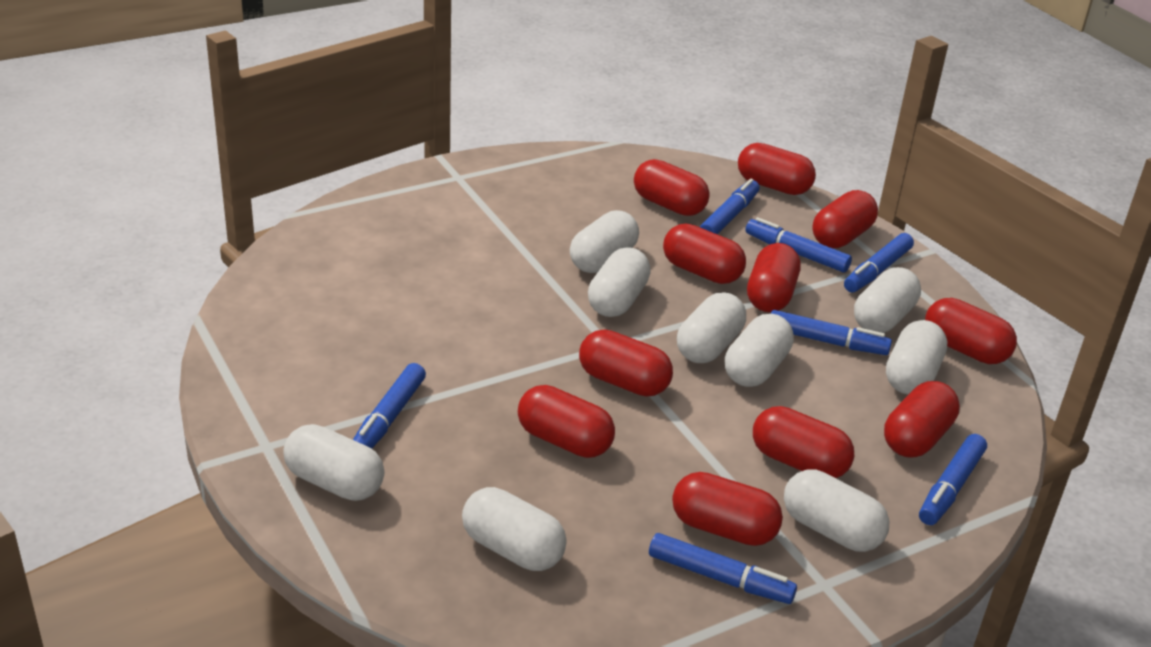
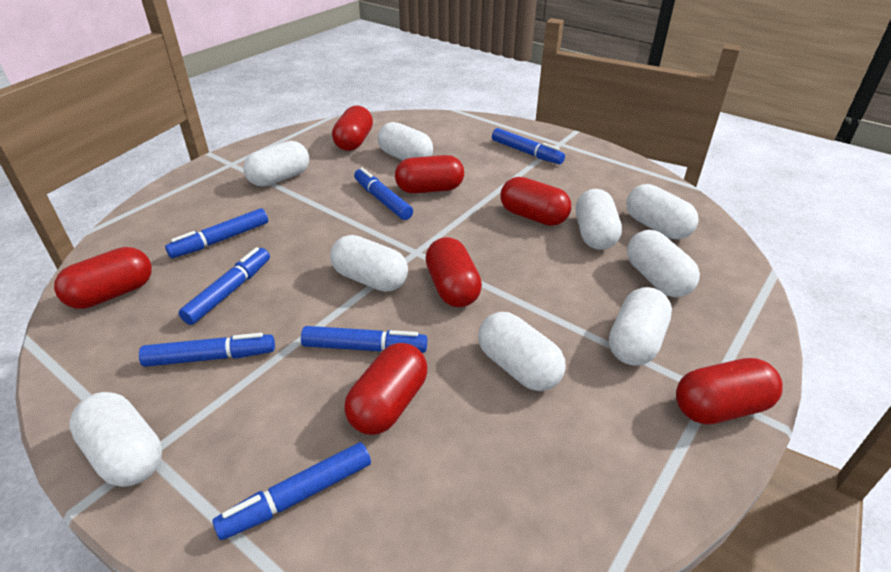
red capsule: 11 -> 7

